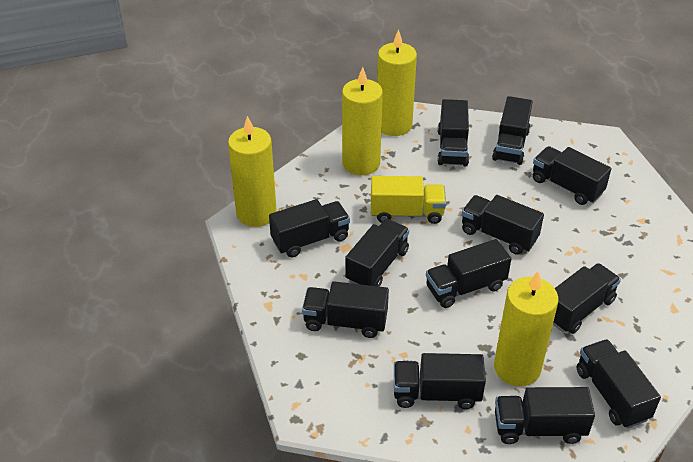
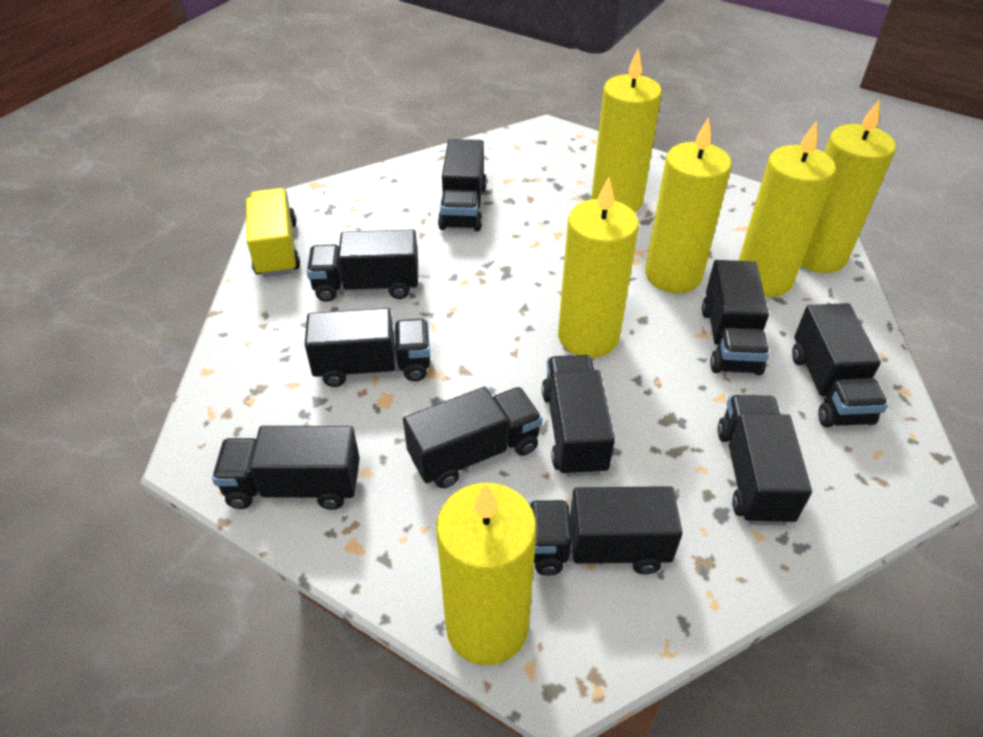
black truck: 12 -> 10
yellow candle: 4 -> 6

